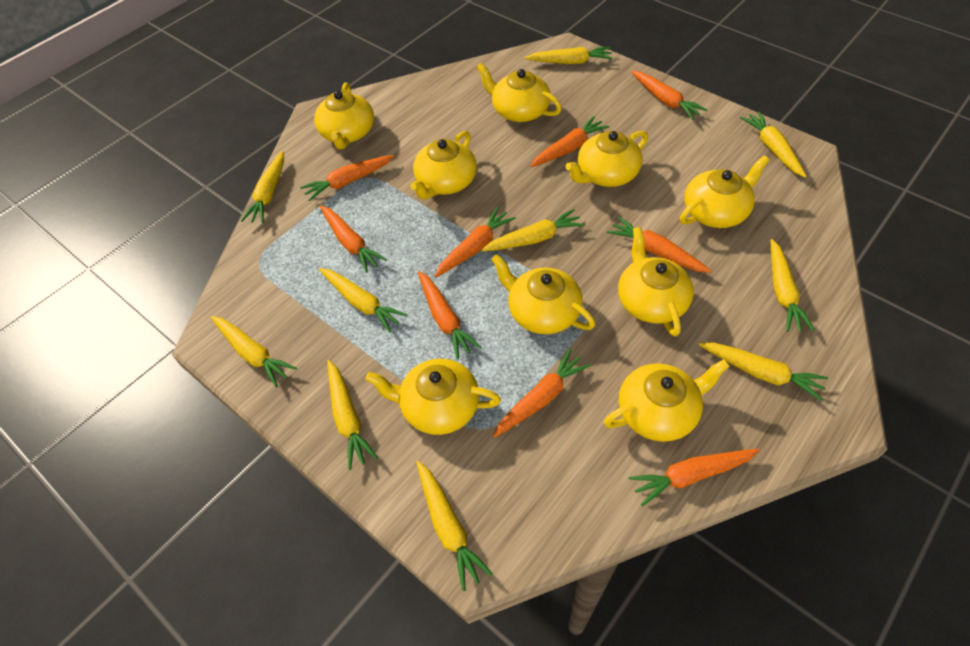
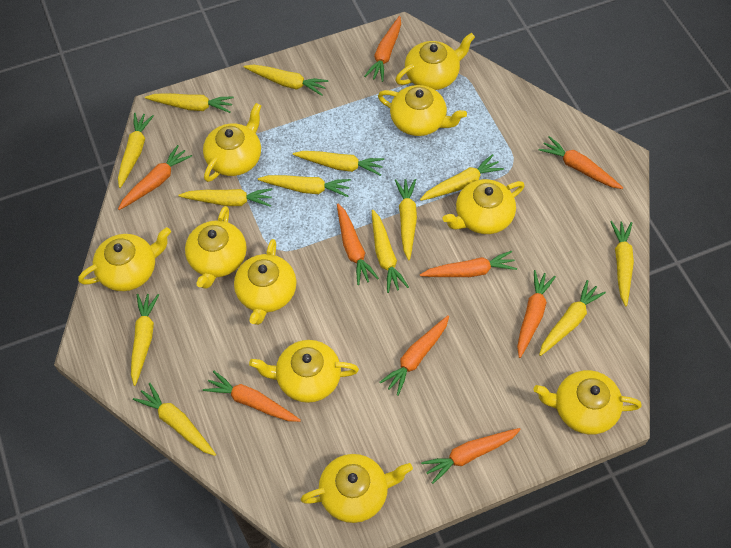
yellow carrot: 10 -> 13
yellow teapot: 9 -> 10

